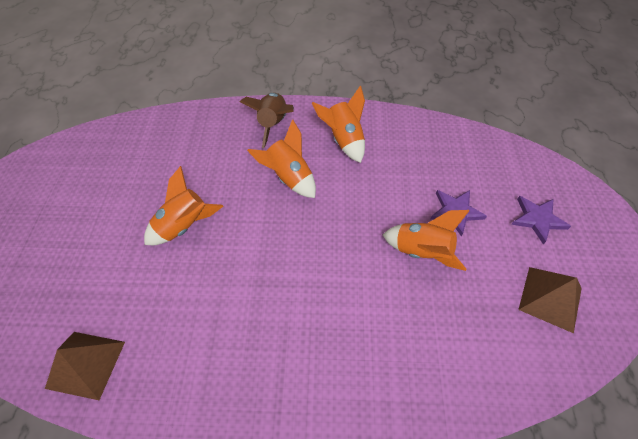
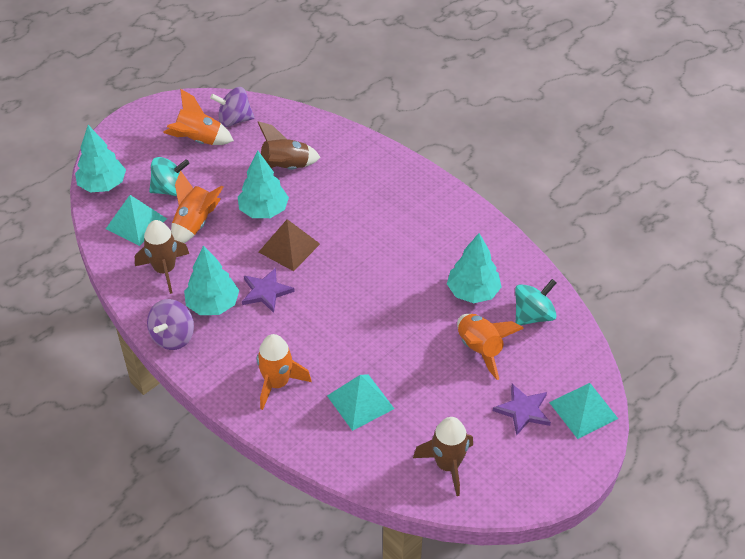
brown pyramid: 2 -> 1
brown rocket: 1 -> 3
purple spinning top: 0 -> 2
turquoise pyramid: 0 -> 3
turquoise spinning top: 0 -> 2
turquoise tree: 0 -> 4

